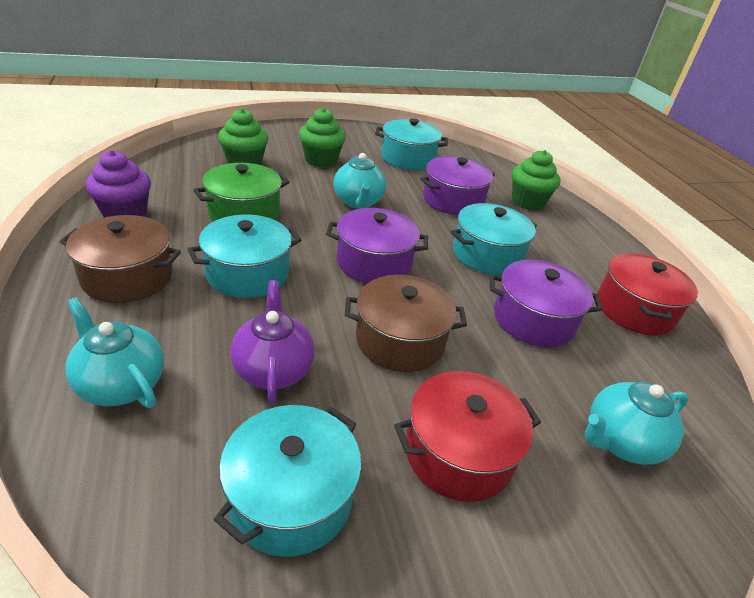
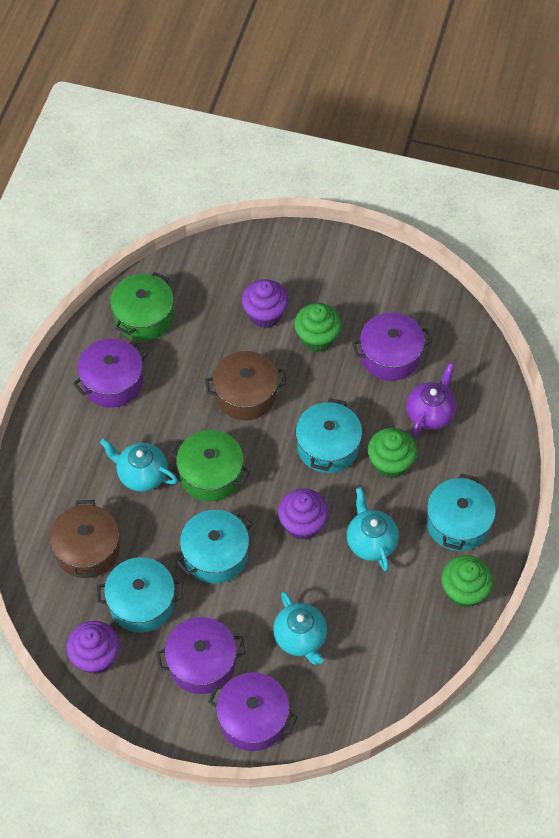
green pot: 1 -> 2
purple cupcake: 1 -> 3
purple pot: 3 -> 4
red pot: 2 -> 0

